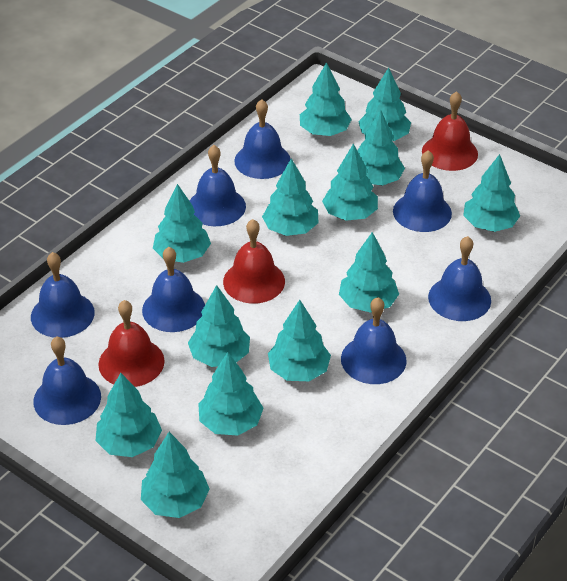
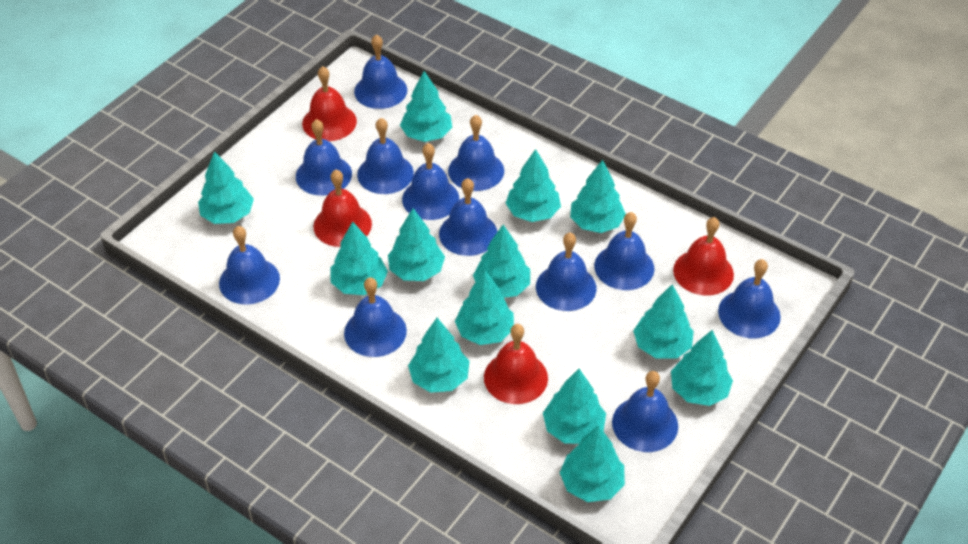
blue bell: 8 -> 12
red bell: 3 -> 4

